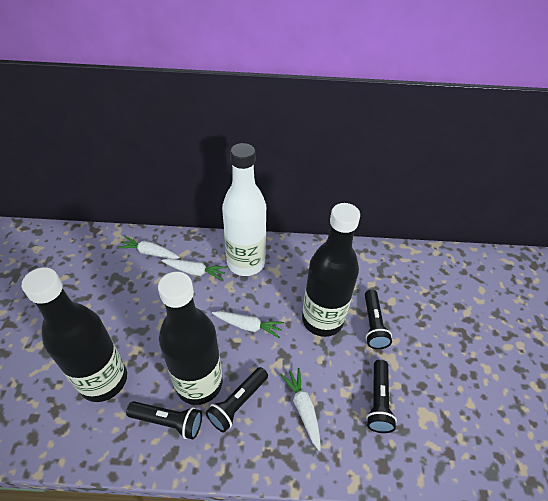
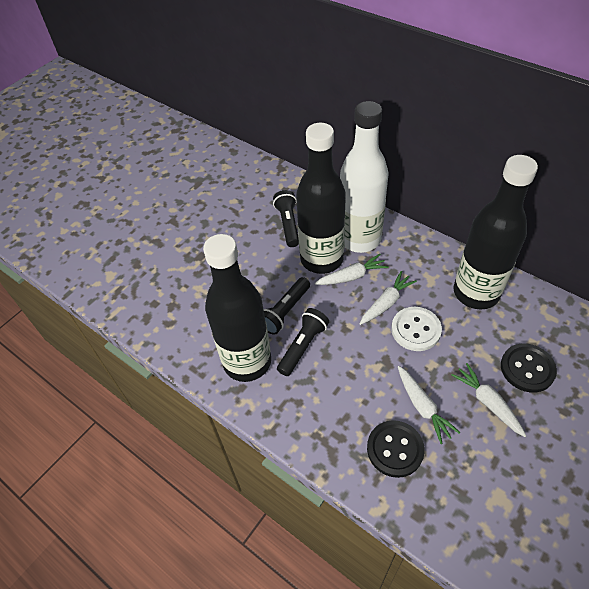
black button: 0 -> 2
black flashlight: 4 -> 3
white button: 0 -> 1

